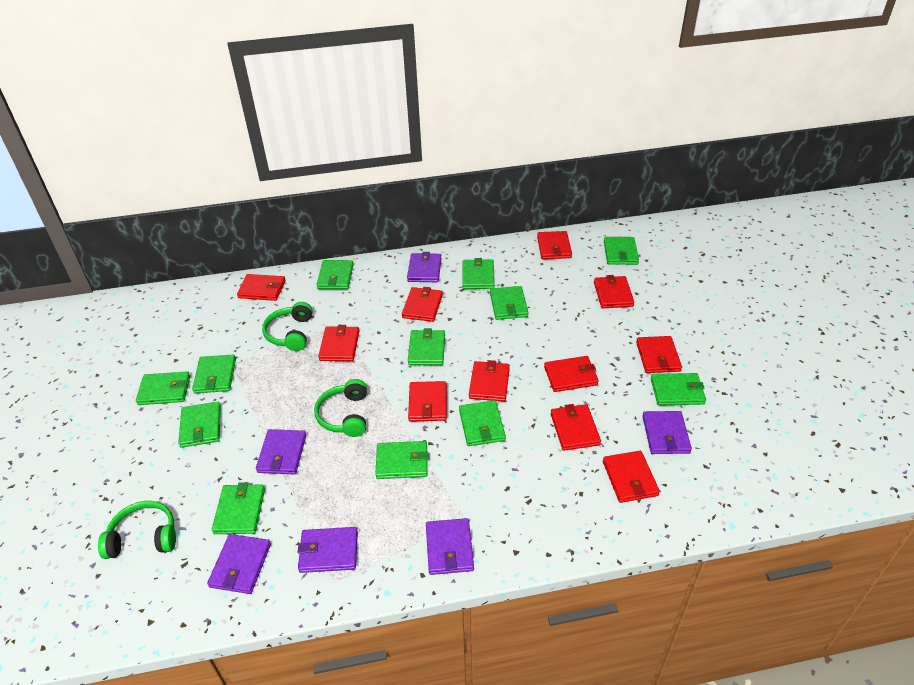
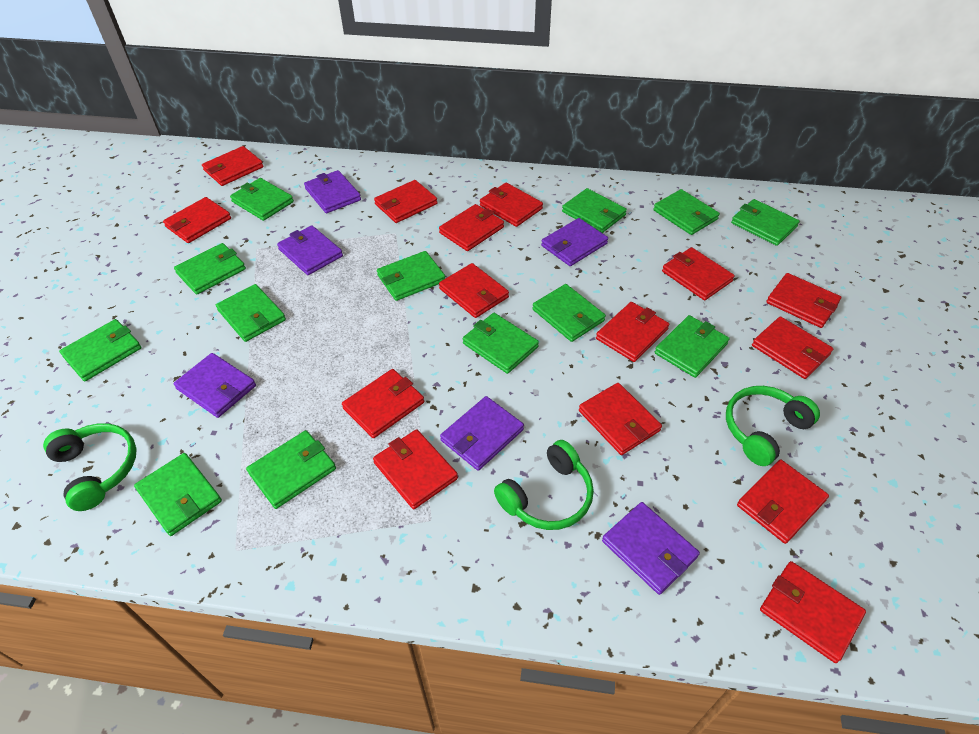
green wallet: 12 -> 13
red wallet: 11 -> 15

